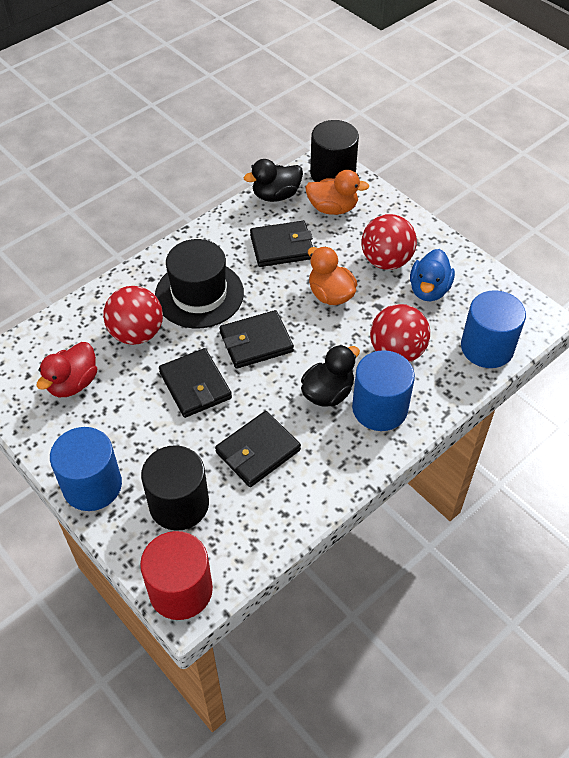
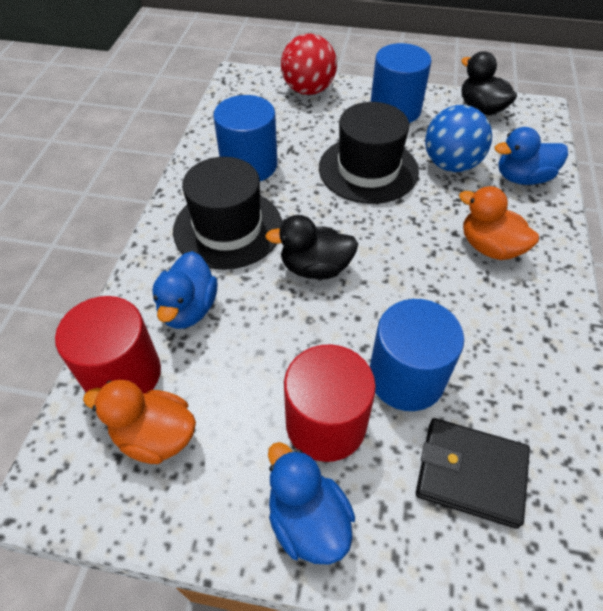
black cylinder: 2 -> 0
black hat: 1 -> 2
black wallet: 4 -> 1
blue ball: 0 -> 1
blue duck: 1 -> 3
red ball: 3 -> 1
red cylinder: 1 -> 2
red duck: 1 -> 0

